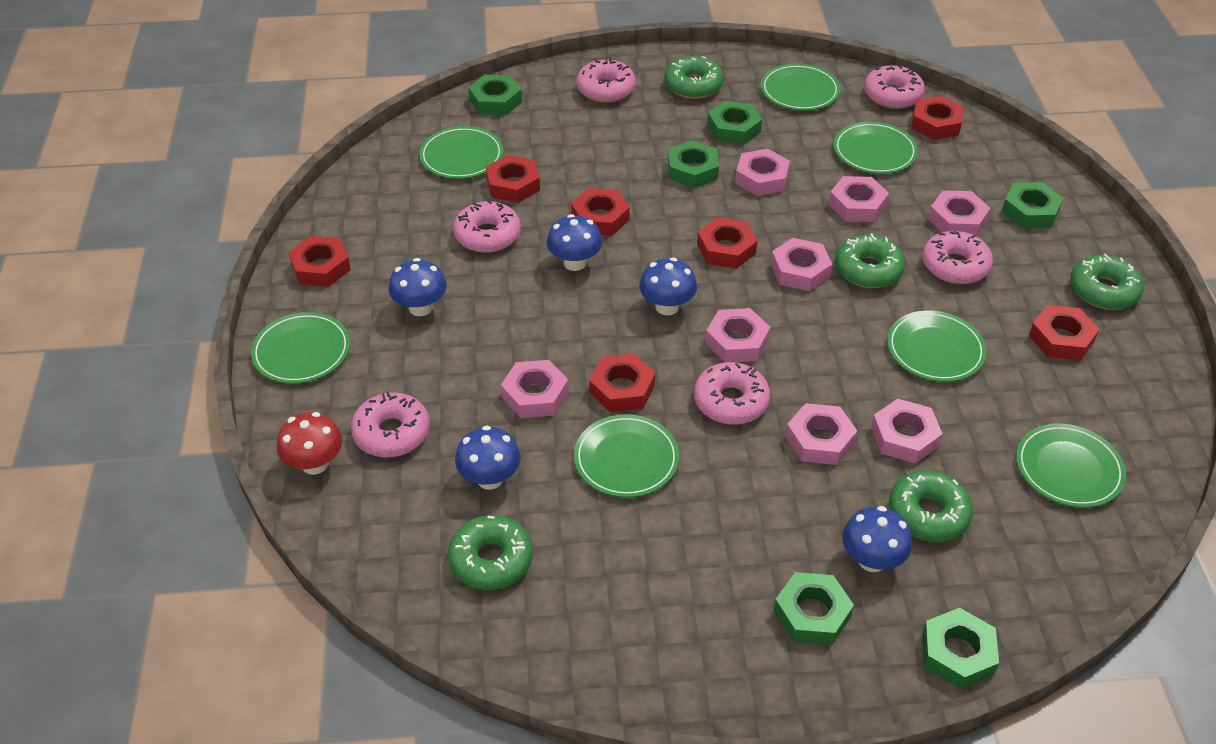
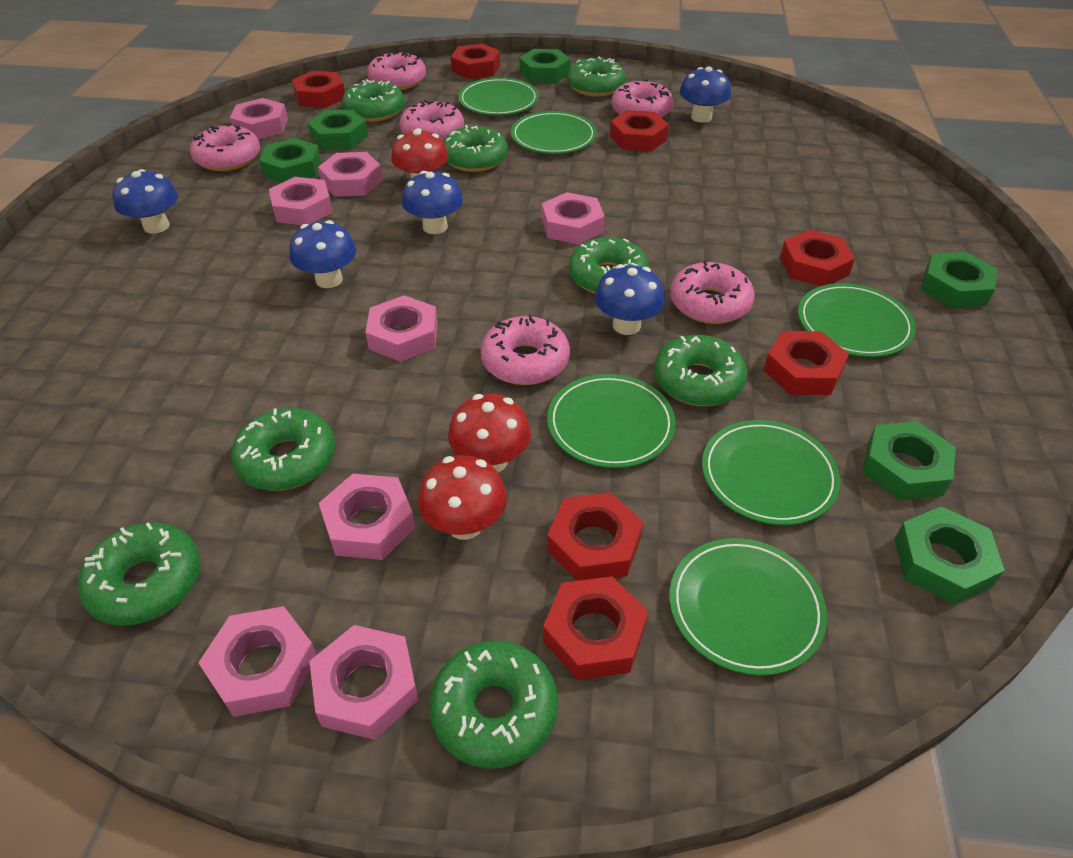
green donut: 5 -> 8
green plate: 7 -> 6
red mushroom: 1 -> 3

